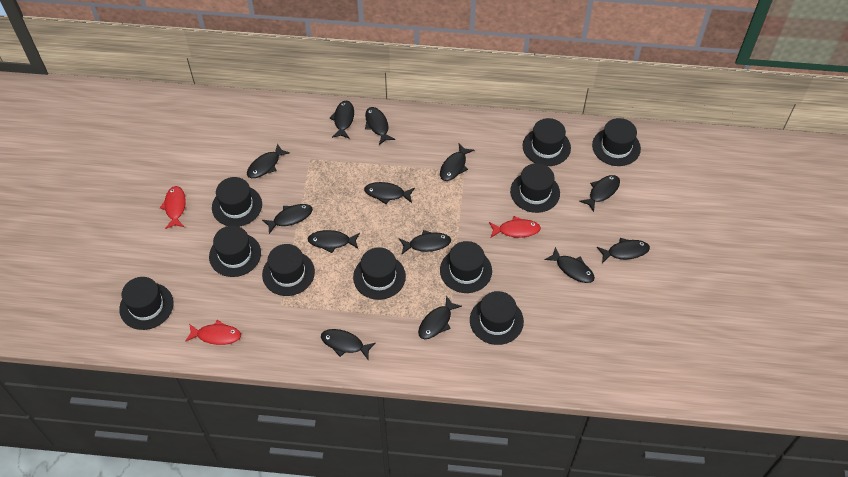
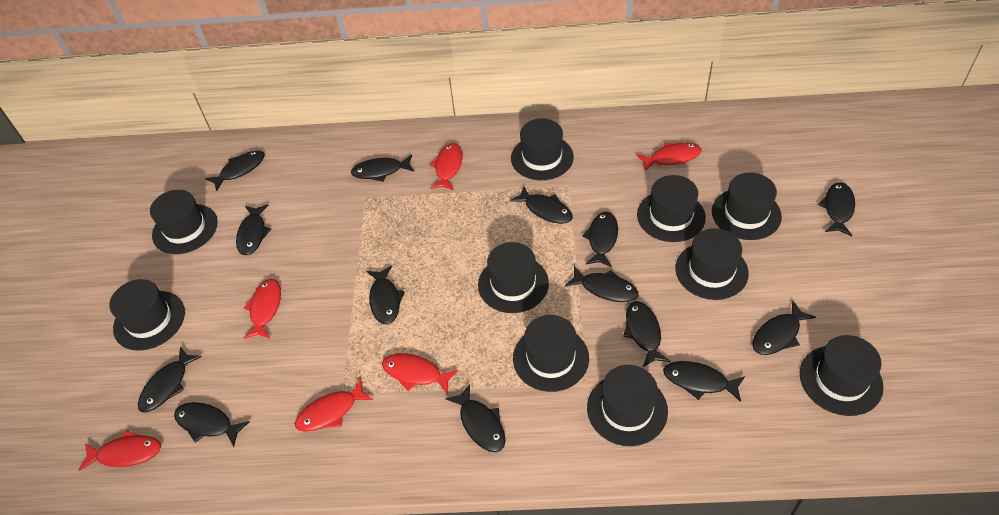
black fish: 13 -> 14
red fish: 3 -> 6

